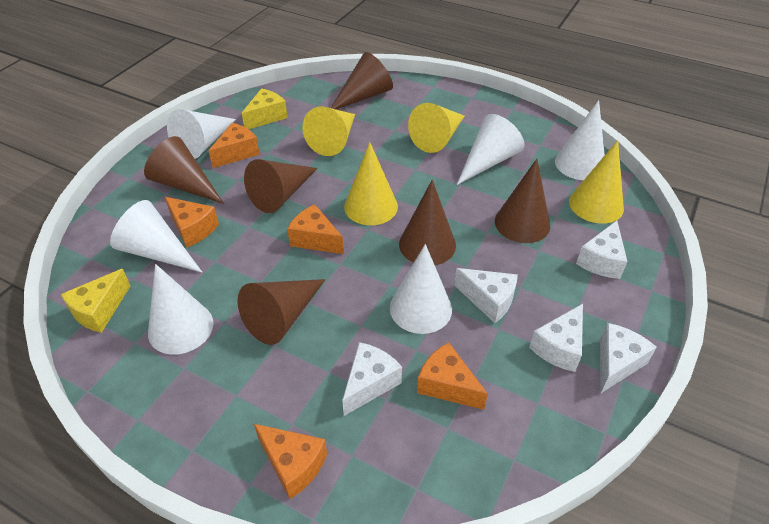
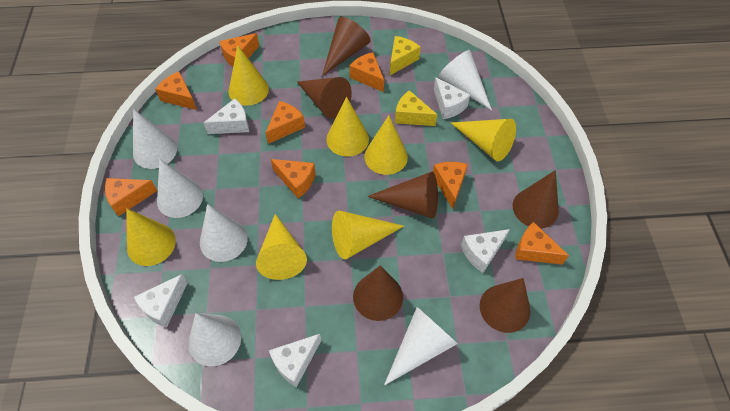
orange cheese: 5 -> 8
yellow cone: 4 -> 7

